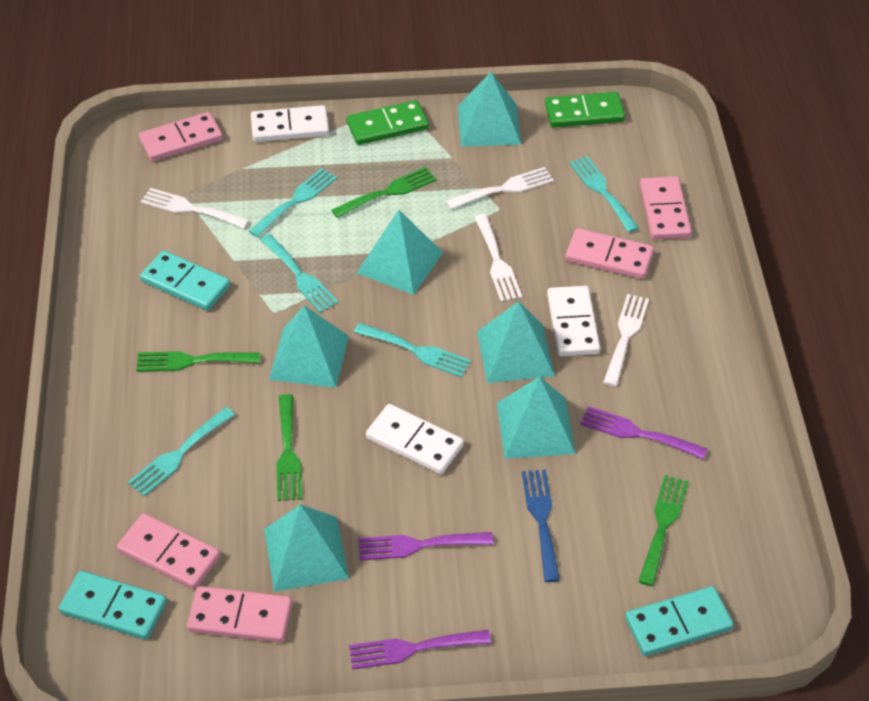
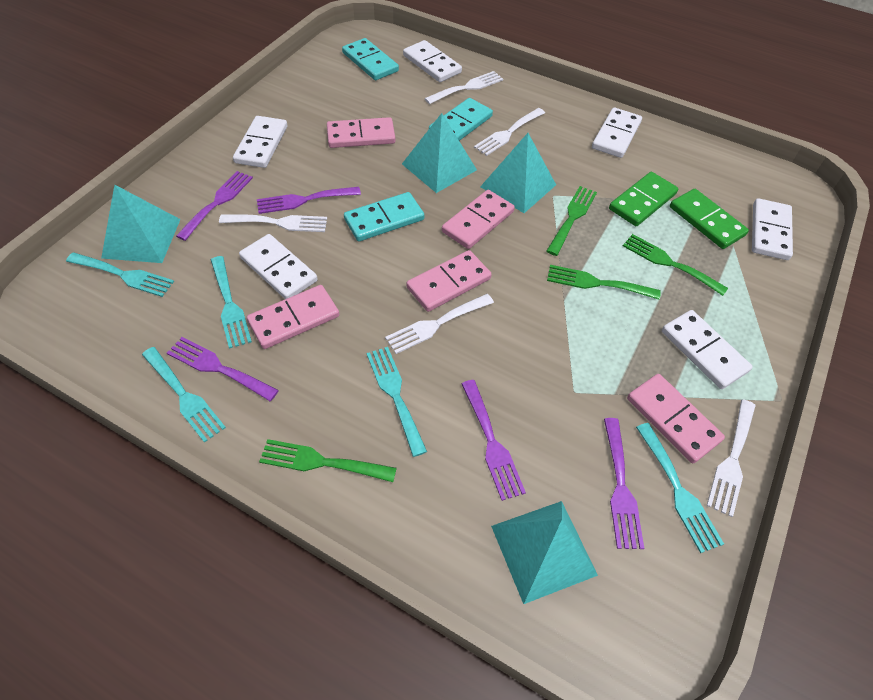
blue fork: 1 -> 0
purple fork: 3 -> 5
turquoise pyramid: 6 -> 4
white domino: 3 -> 6
white fork: 4 -> 5

